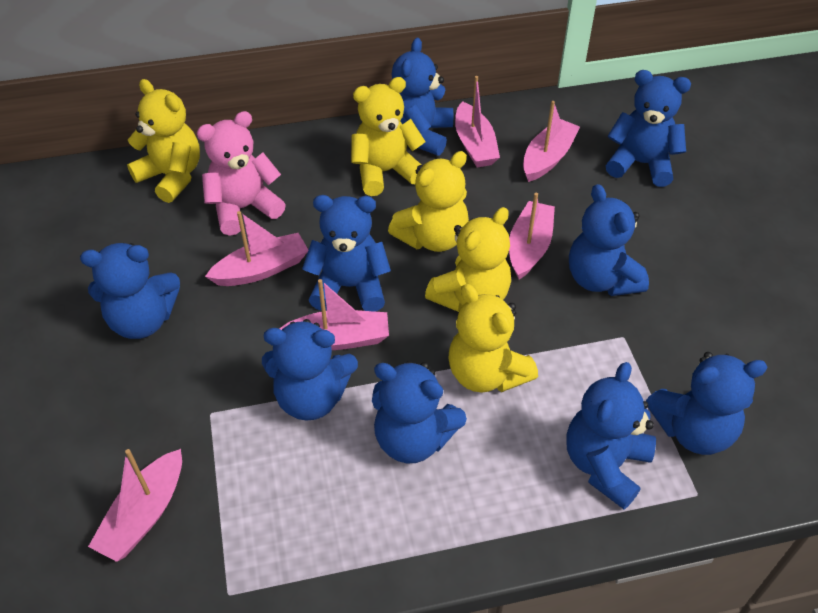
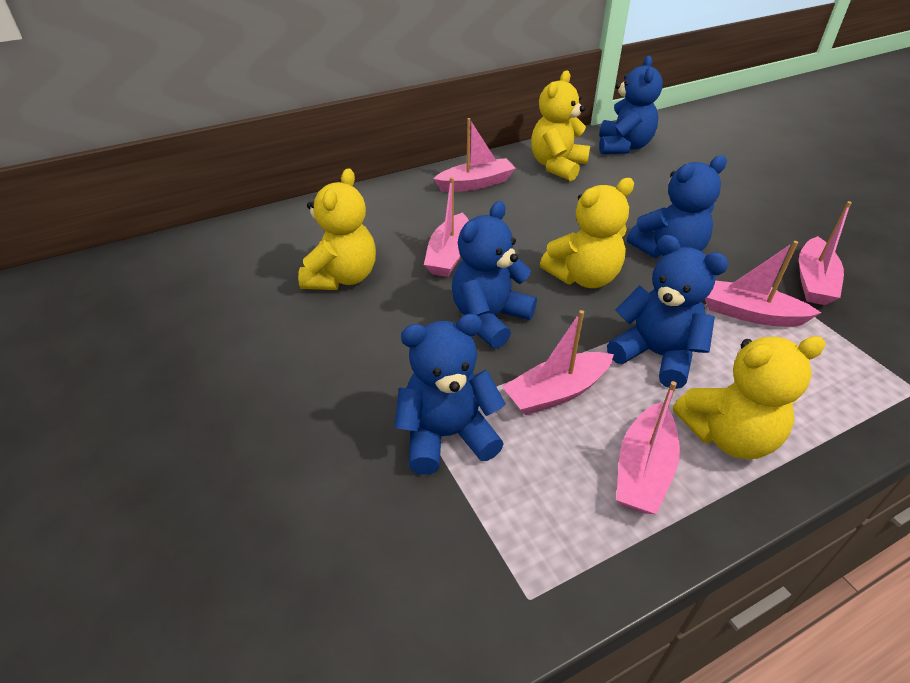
blue teddy bear: 9 -> 5
pink teddy bear: 1 -> 0
yellow teddy bear: 5 -> 4

